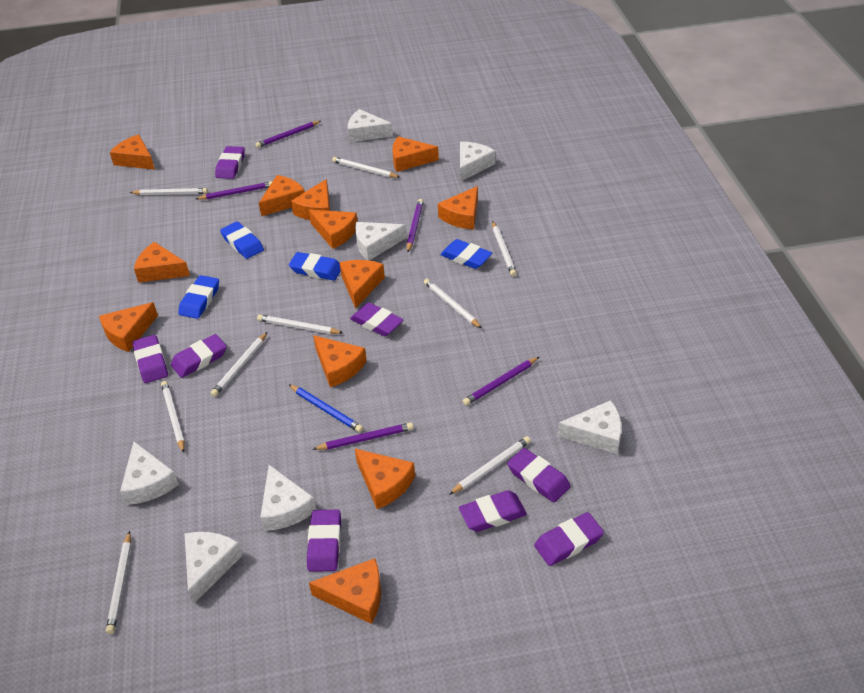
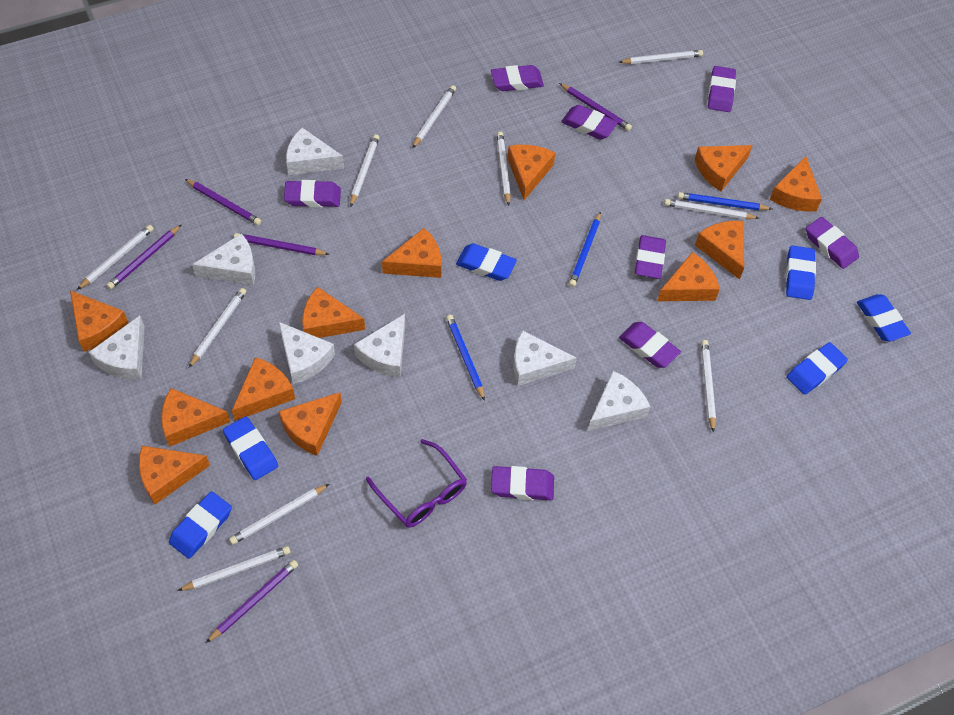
blue eraser: 4 -> 6
blue pencil: 1 -> 3
purple glasses: 0 -> 1
white pencil: 9 -> 10

